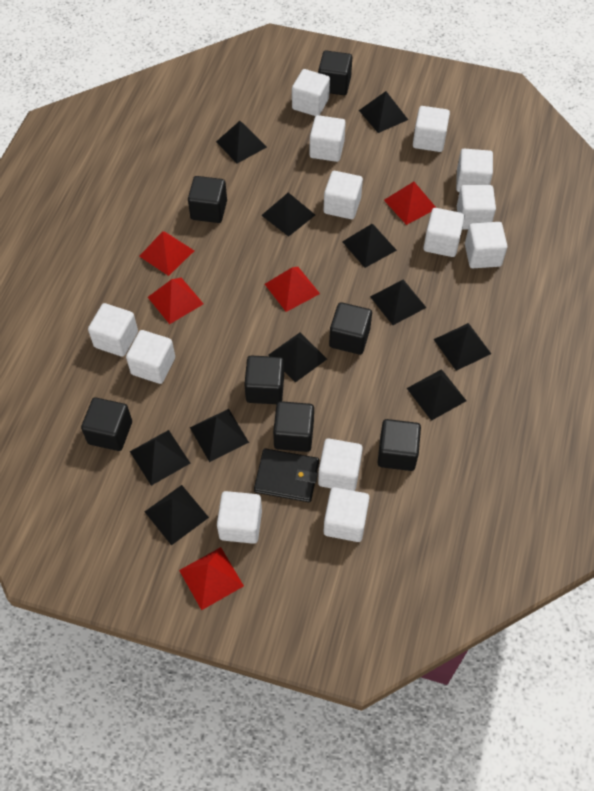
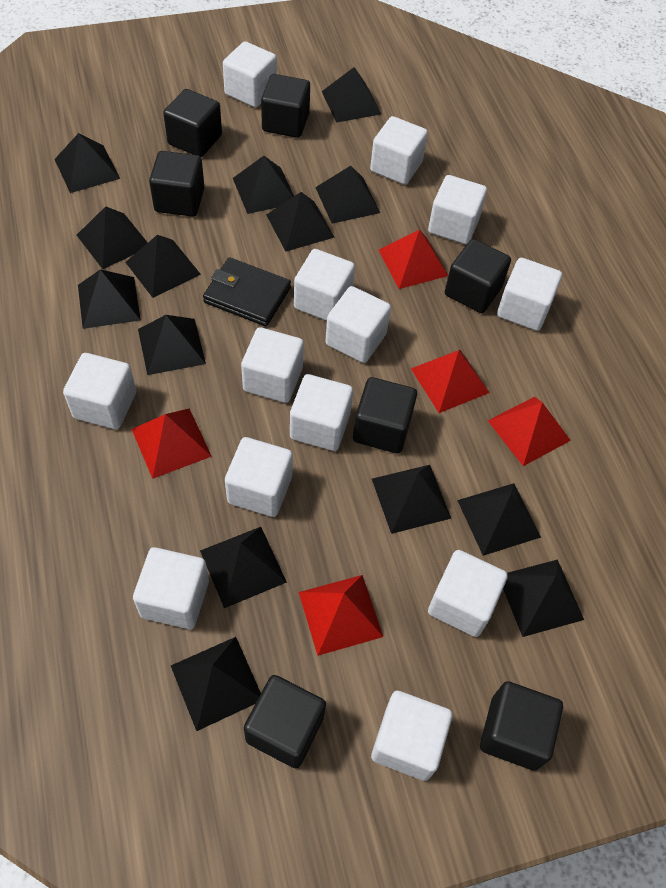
black pyramid: 11 -> 14

